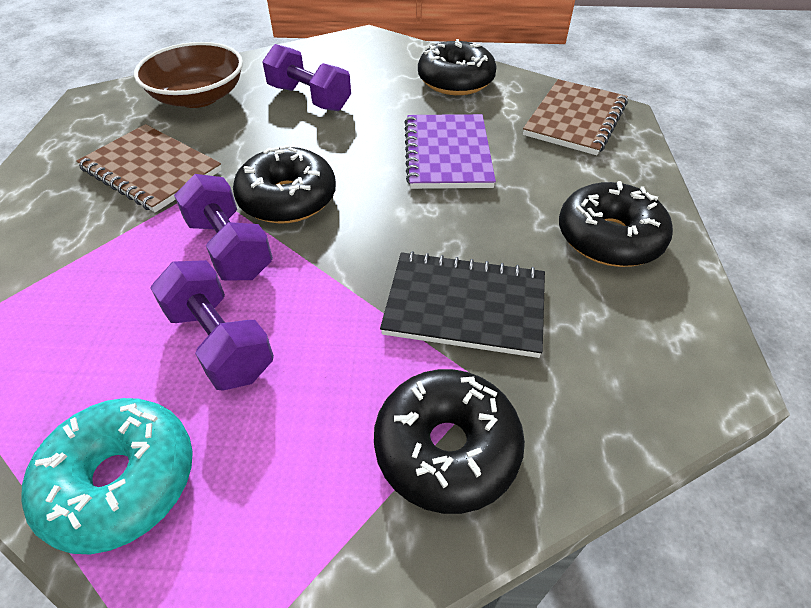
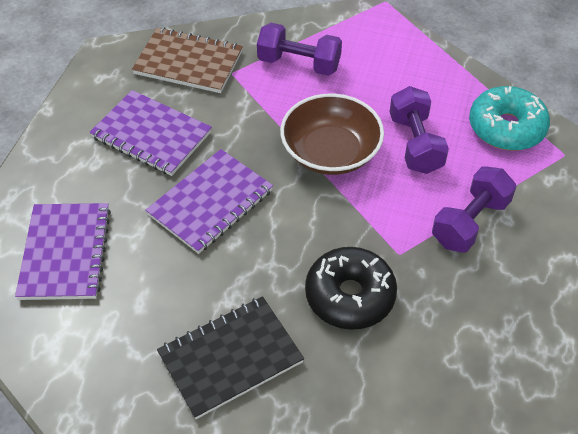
black donut: 4 -> 1
brown notebook: 2 -> 1
purple notebook: 1 -> 3

